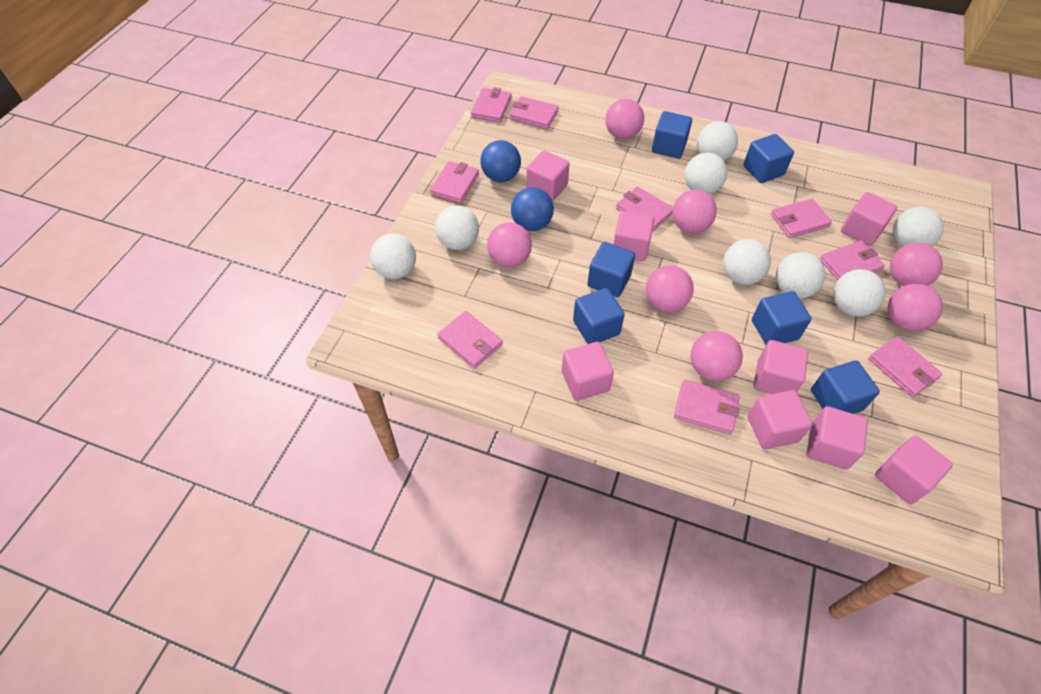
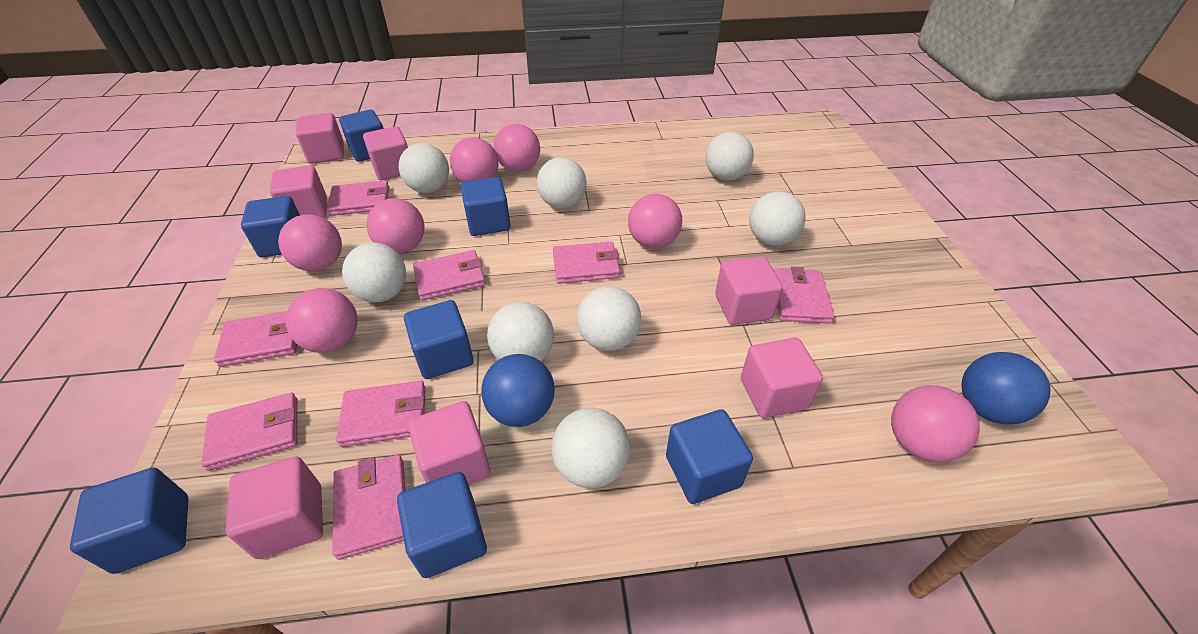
blue cube: 6 -> 7
pink cube: 8 -> 7
pink wallet: 9 -> 8

